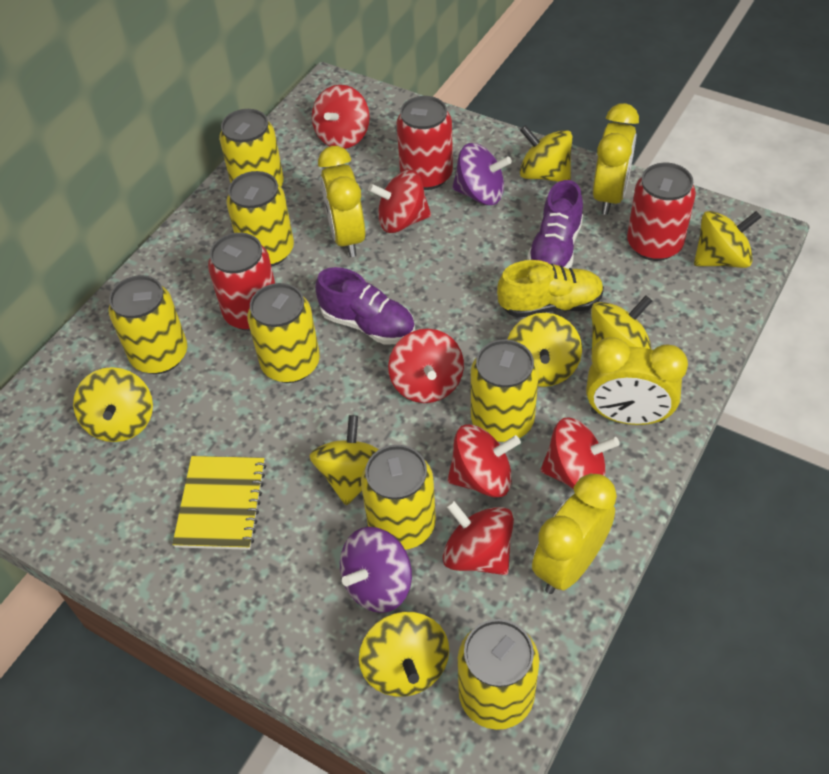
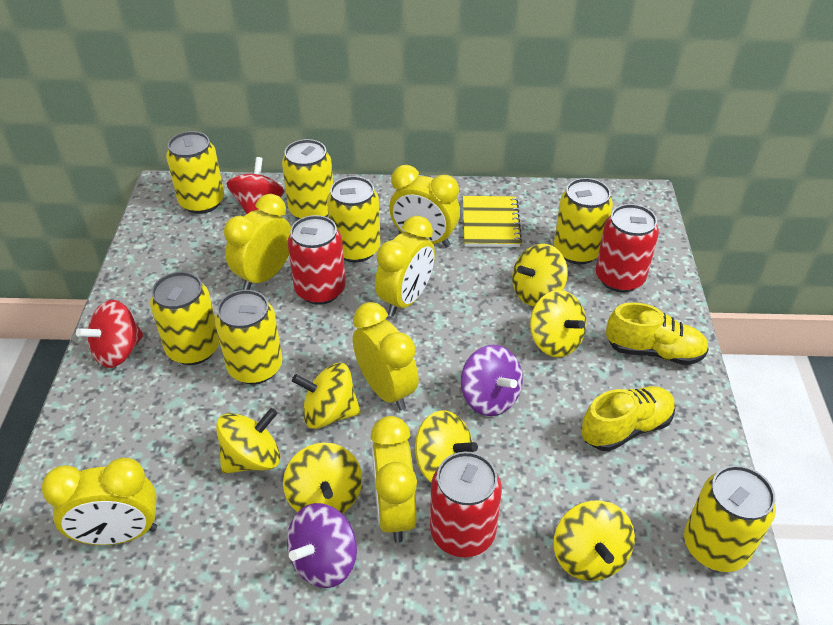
purple shoe: 2 -> 0
red spinning top: 6 -> 2
yellow clock: 4 -> 6
yellow shoe: 1 -> 2

